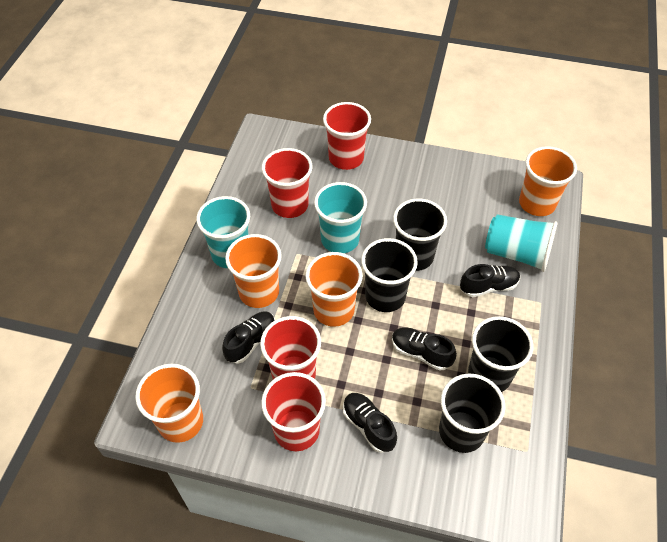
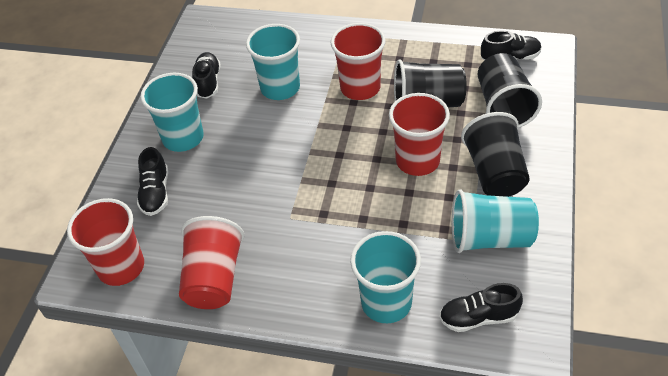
black cup: 4 -> 3
orange cup: 4 -> 0
turquoise cup: 3 -> 4

